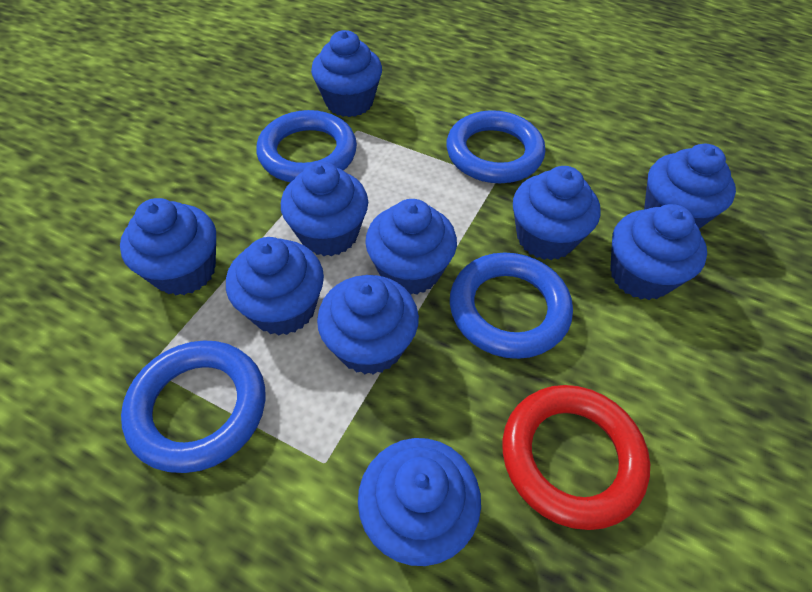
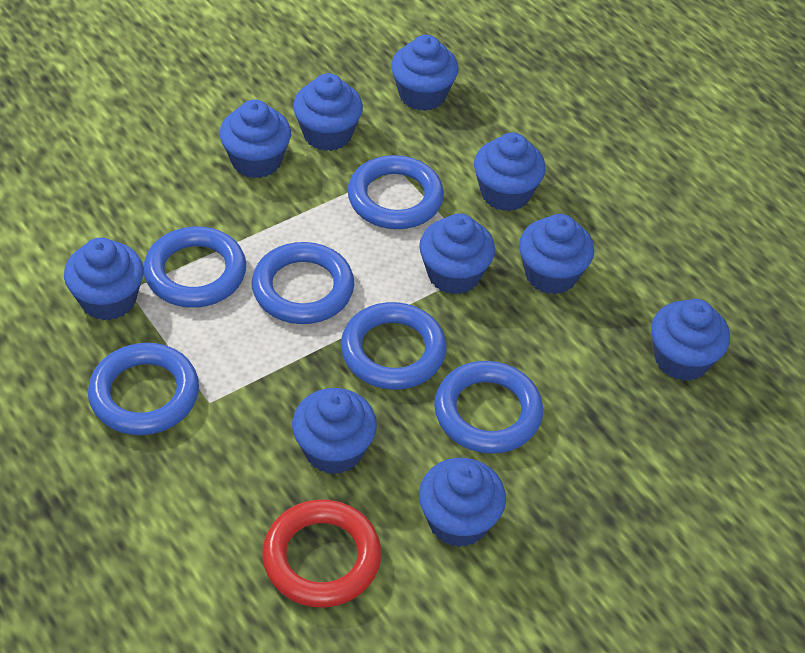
blue ring: 4 -> 6

